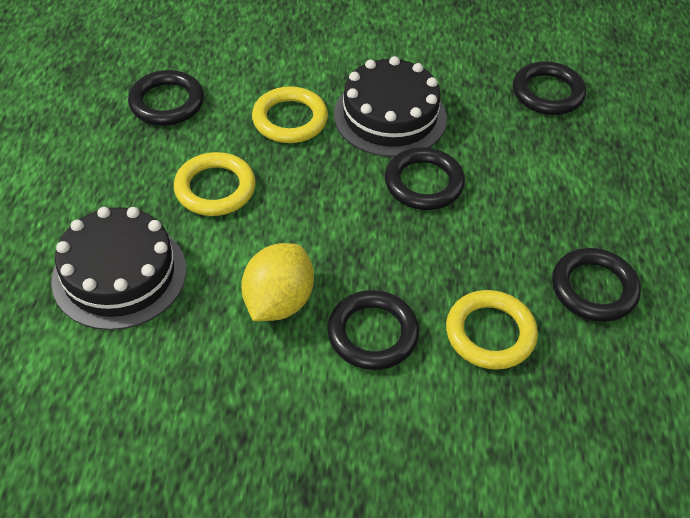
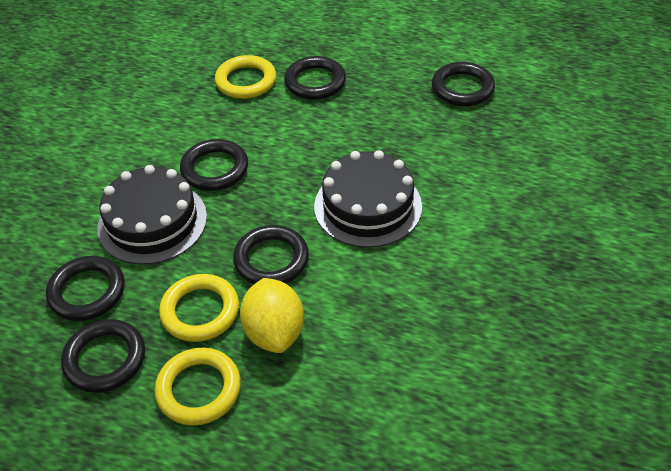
black ring: 5 -> 6

